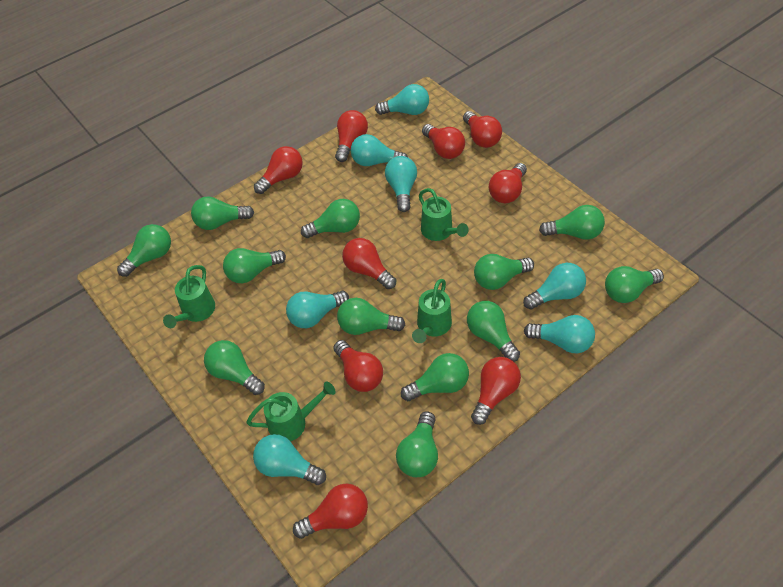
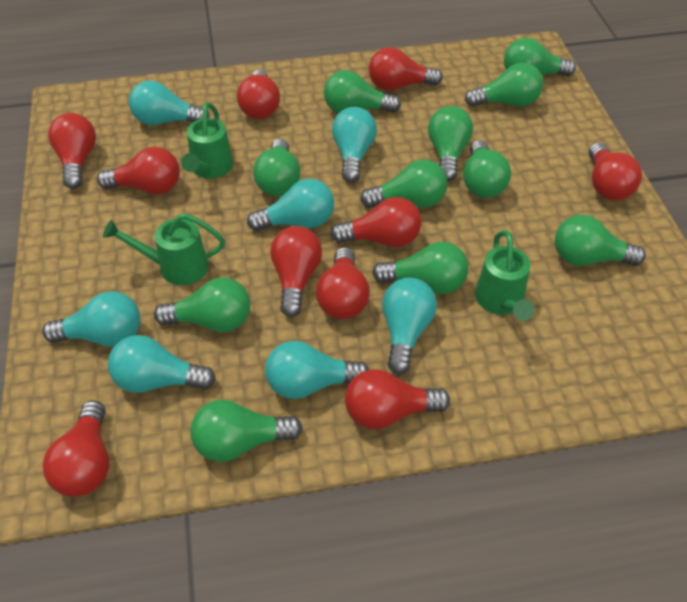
green light bulb: 12 -> 11
green watering can: 4 -> 3
red light bulb: 9 -> 10

